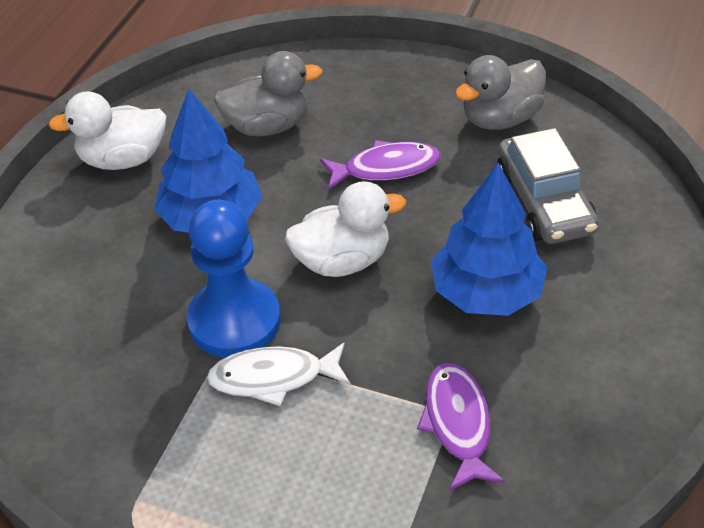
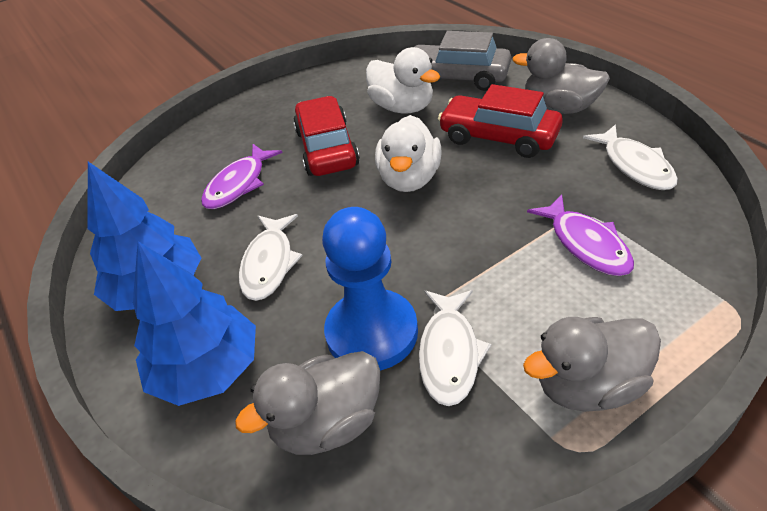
grey duck: 2 -> 3
red car: 0 -> 2
white fish: 1 -> 3

